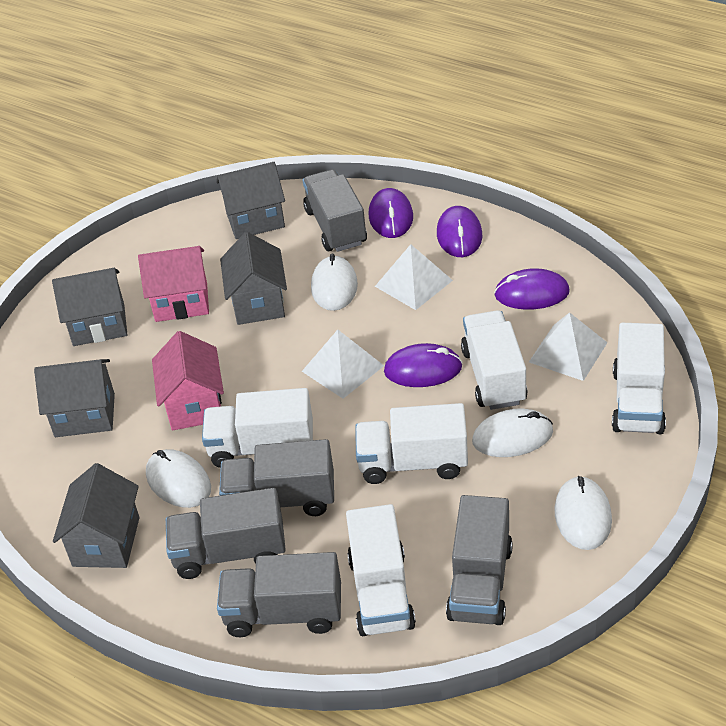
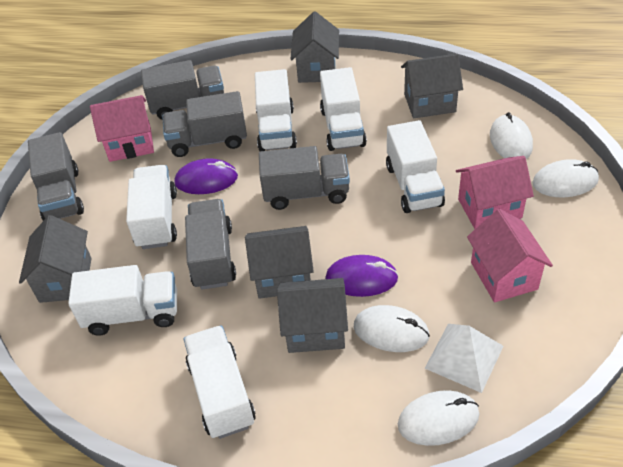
pink house: 2 -> 3
purple mouse: 4 -> 2
white pyramid: 3 -> 1
white truck: 5 -> 6

